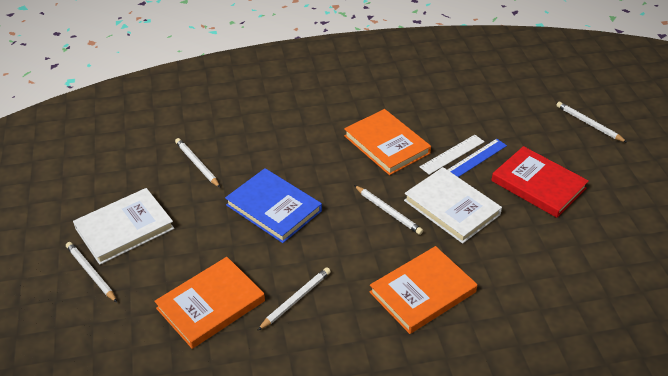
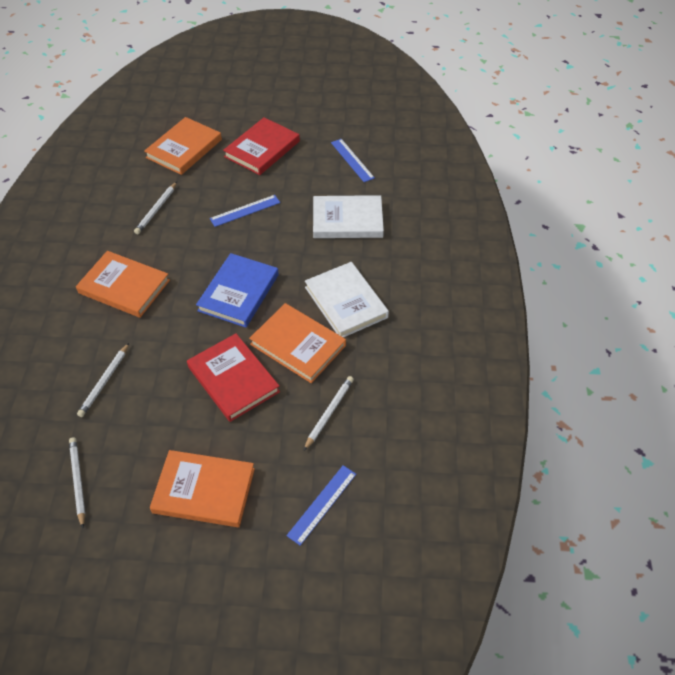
blue ruler: 1 -> 3
orange book: 3 -> 4
red book: 1 -> 2
white pencil: 5 -> 4
white ruler: 1 -> 0

